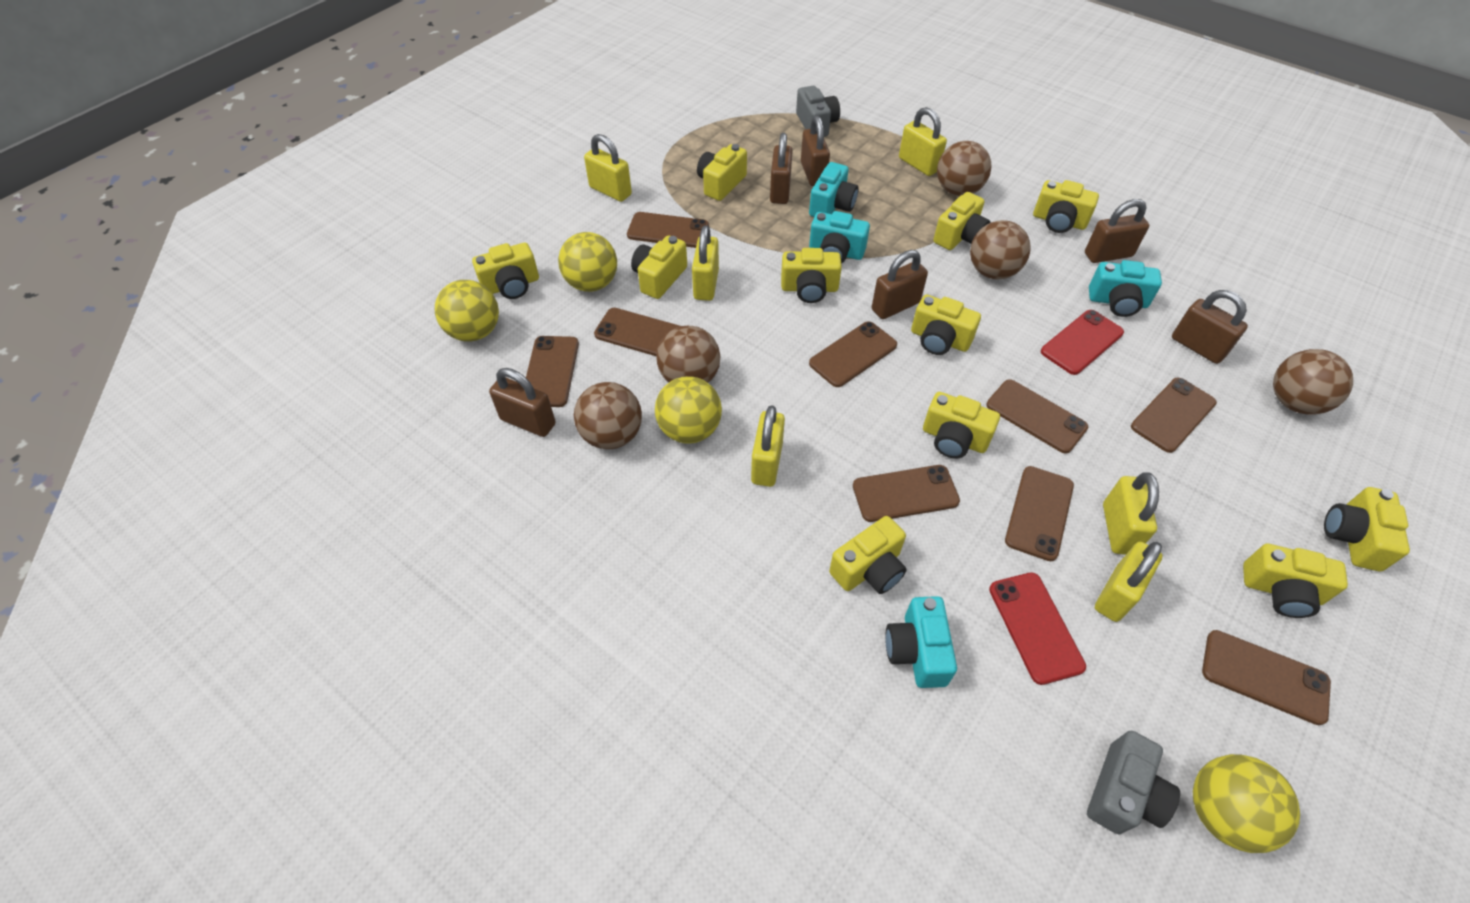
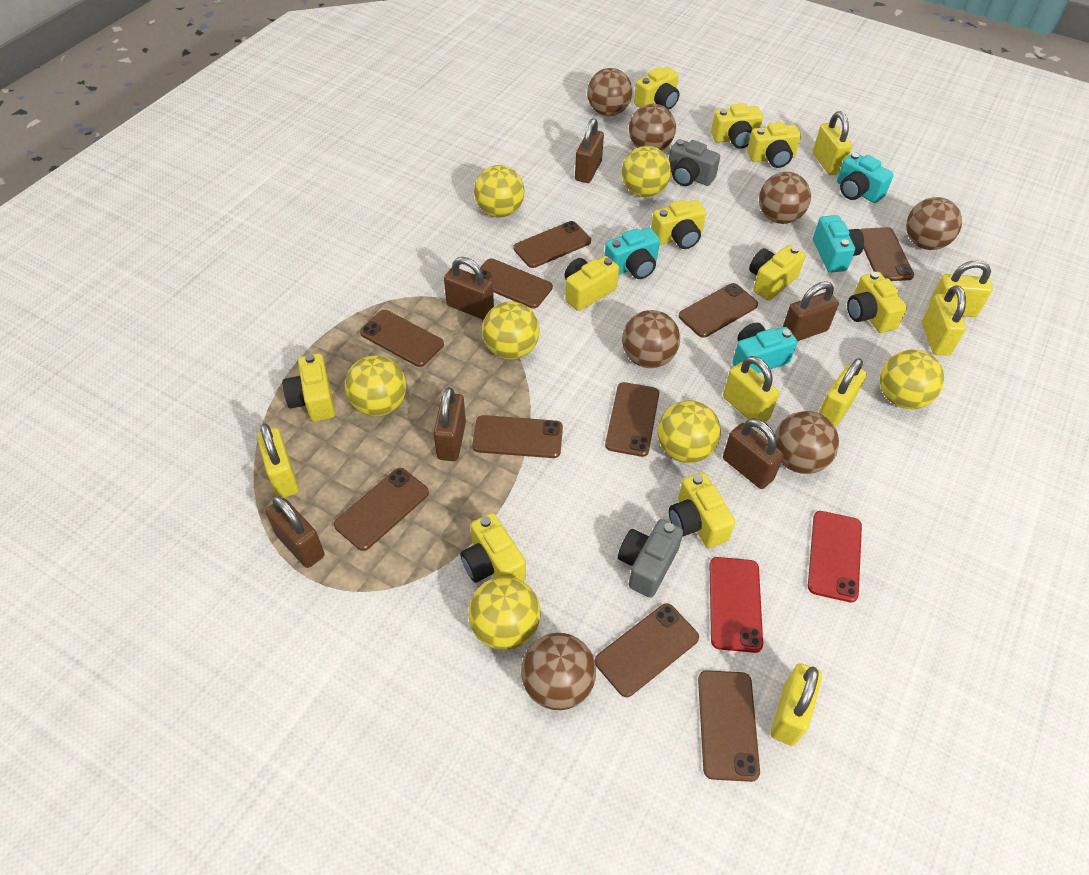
brown ball: 5 -> 7
brown phone: 9 -> 10
yellow ball: 4 -> 7
yellow camera: 11 -> 10
yellow padlock: 6 -> 7

